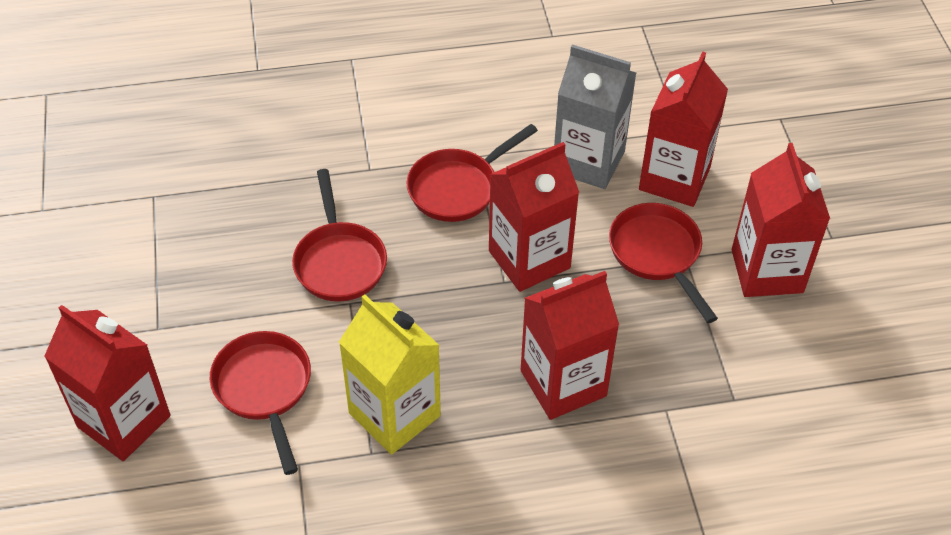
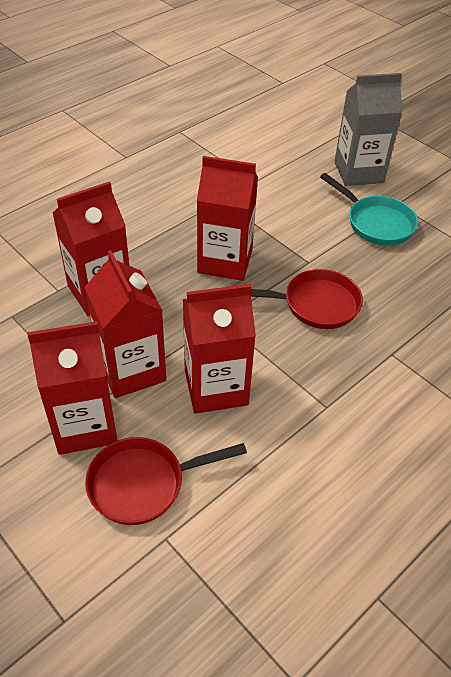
red pan: 4 -> 2
turquoise pan: 0 -> 1
yellow carton: 1 -> 0

